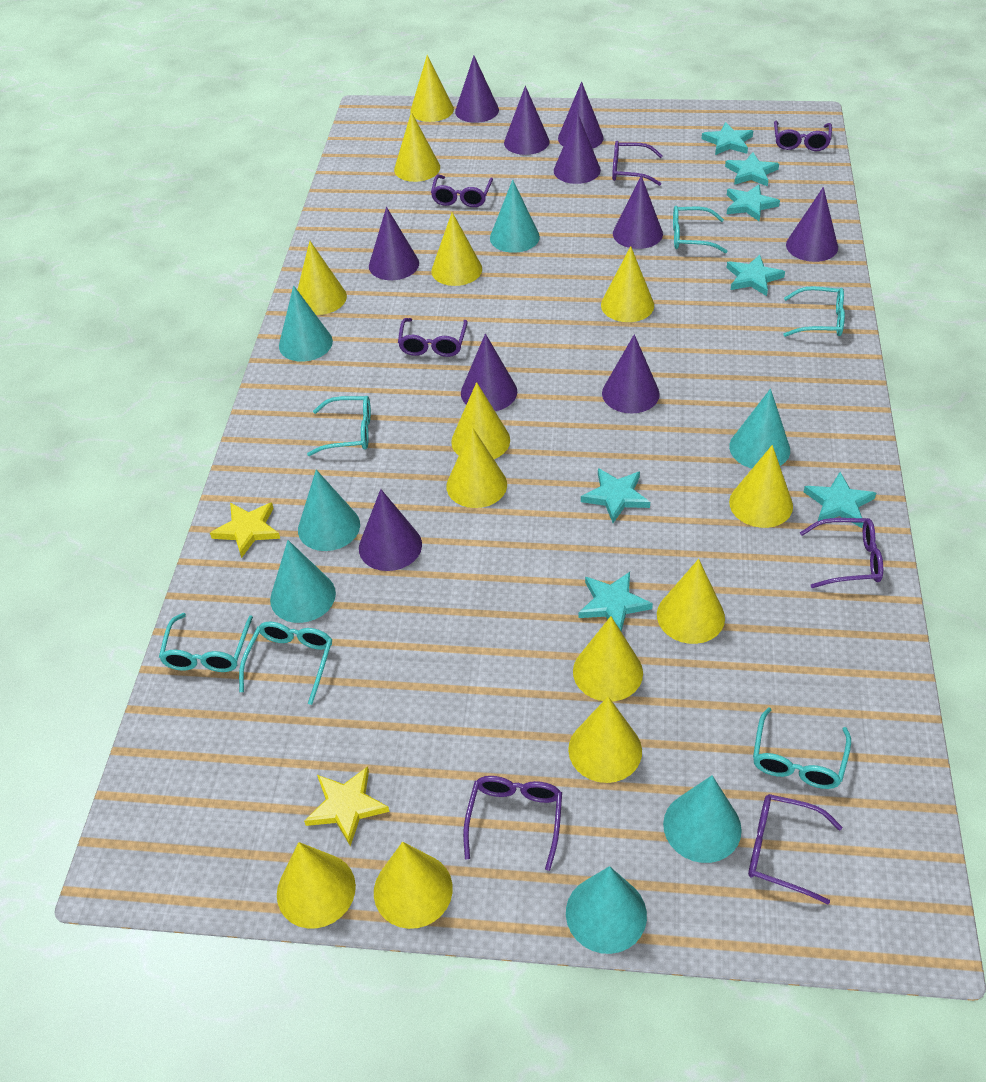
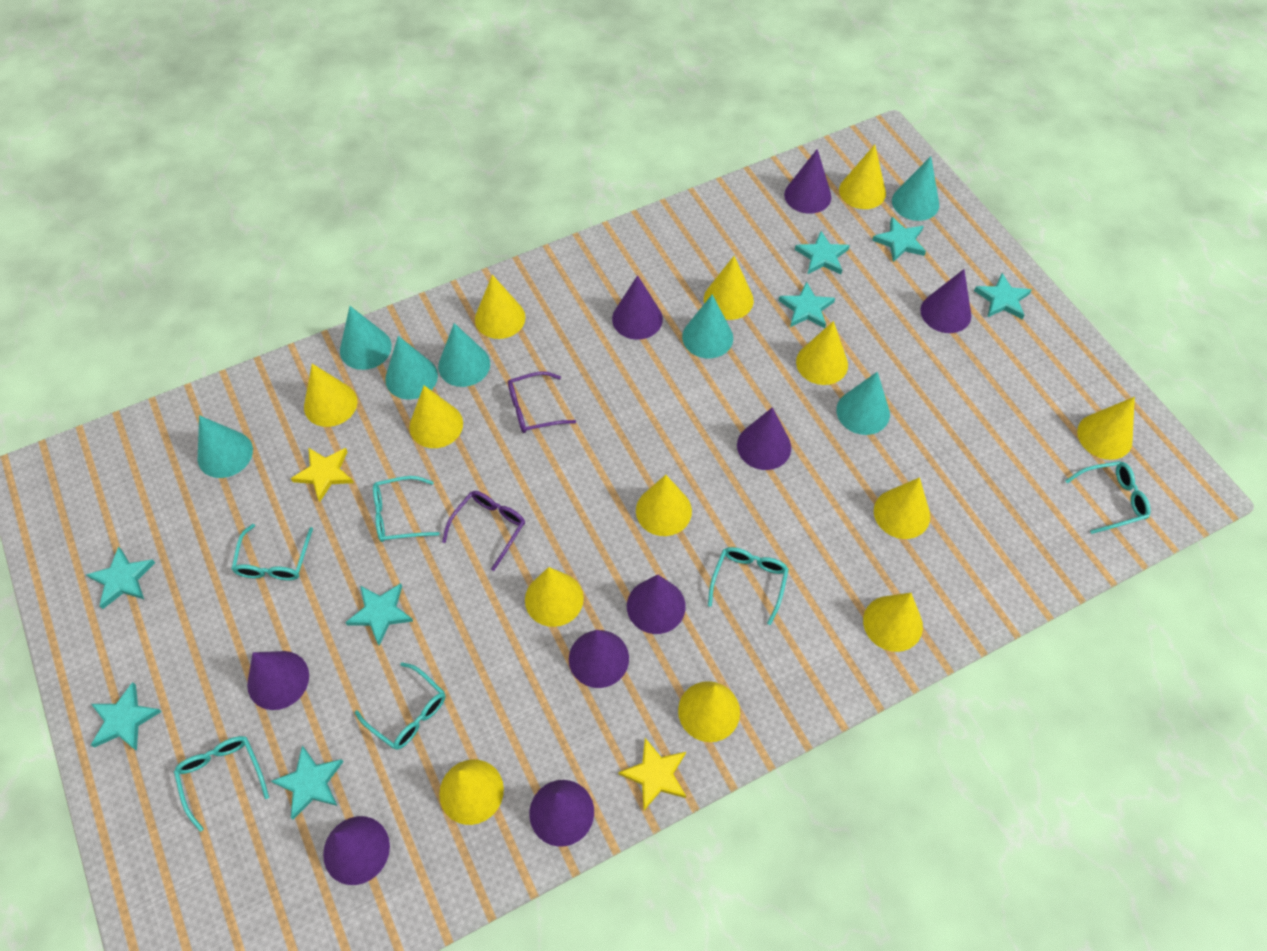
purple cone: 10 -> 9
purple glasses: 7 -> 2
turquoise star: 7 -> 8

